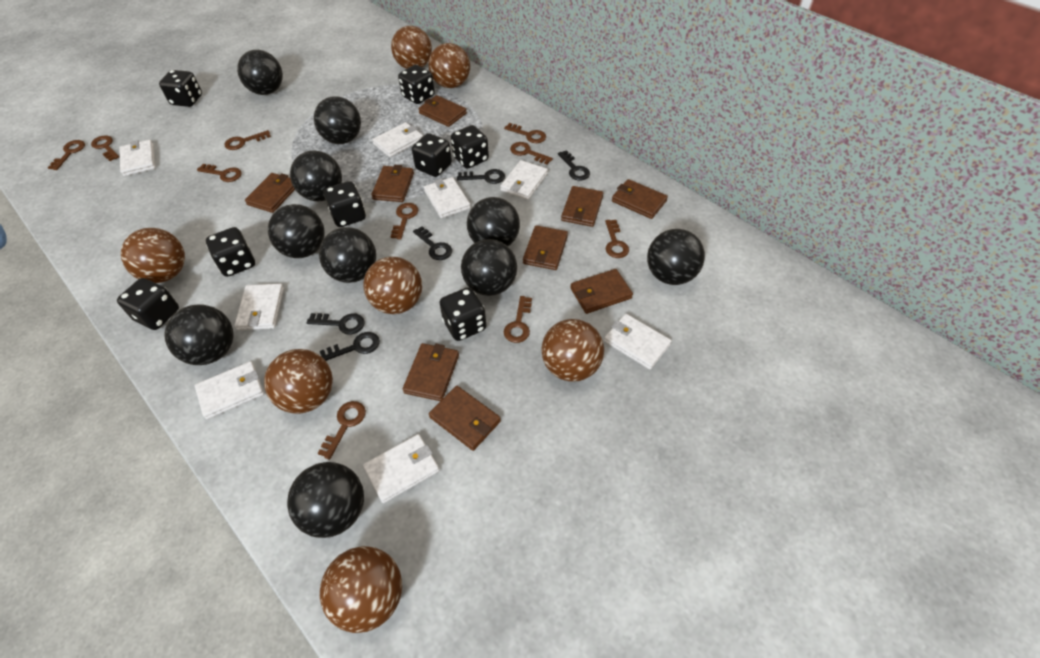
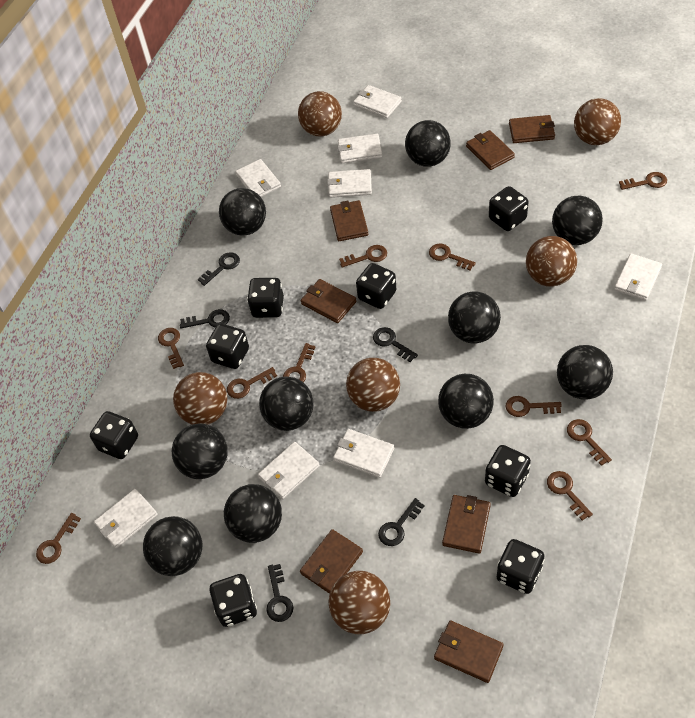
brown ball: 7 -> 6
brown wallet: 9 -> 7

